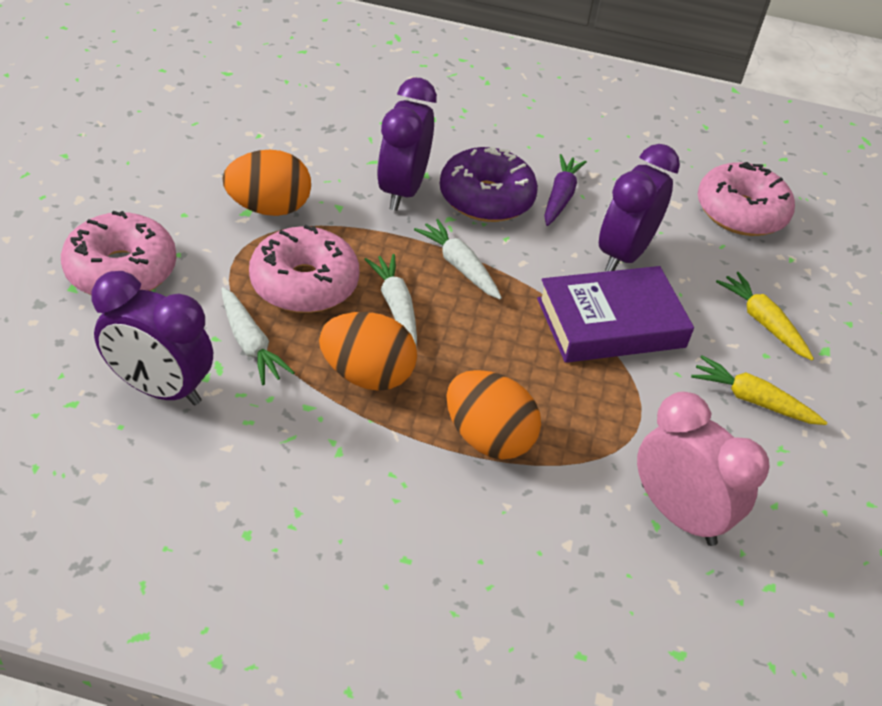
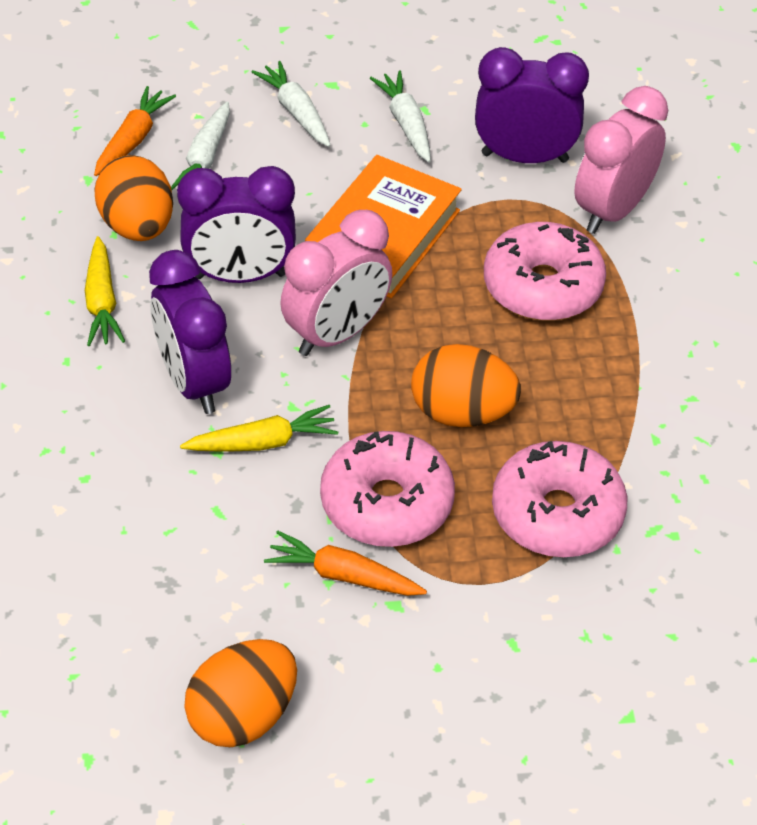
orange book: 0 -> 1
orange carrot: 0 -> 2
pink clock: 1 -> 2
purple book: 1 -> 0
purple carrot: 1 -> 0
purple donut: 1 -> 0

